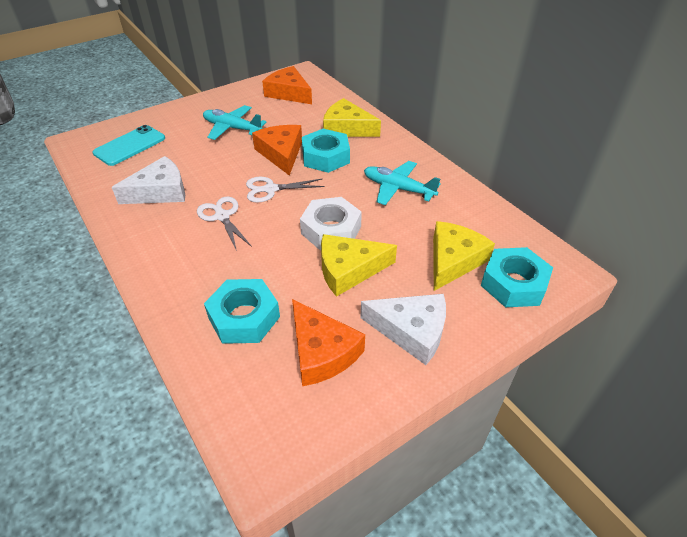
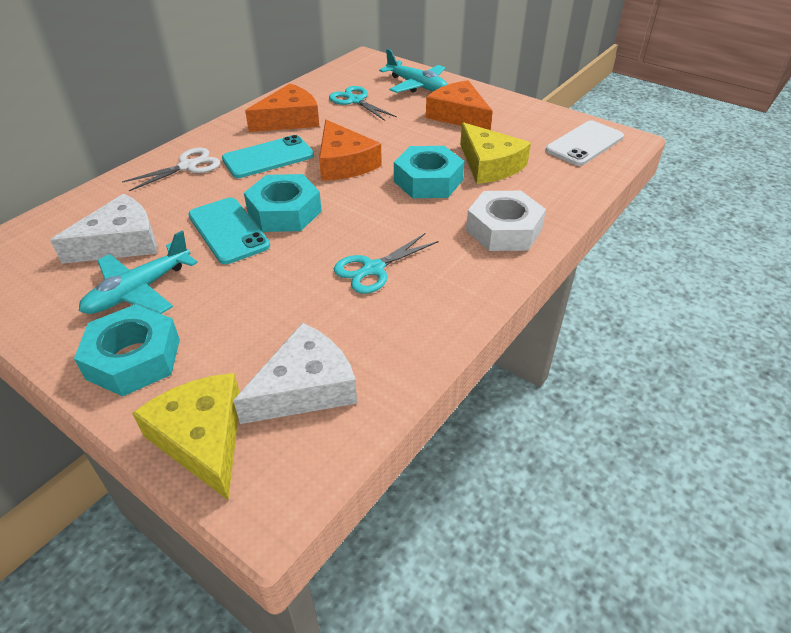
turquoise phone: 1 -> 2
turquoise scissors: 0 -> 2
white phone: 0 -> 1
white scissors: 2 -> 1
yellow cheese: 3 -> 2

